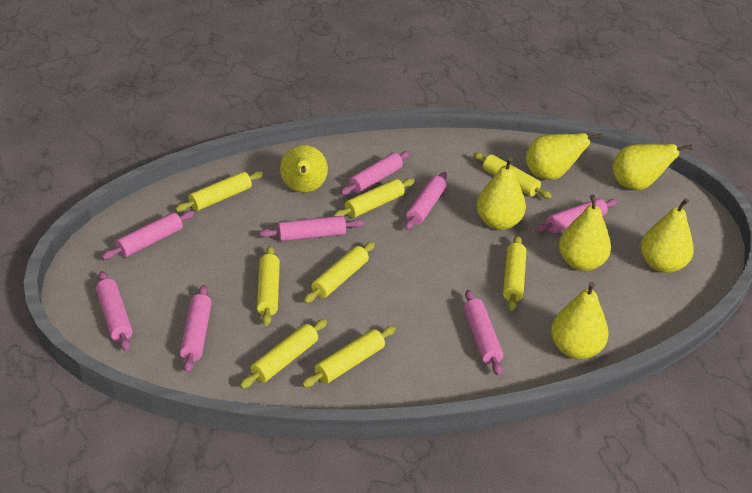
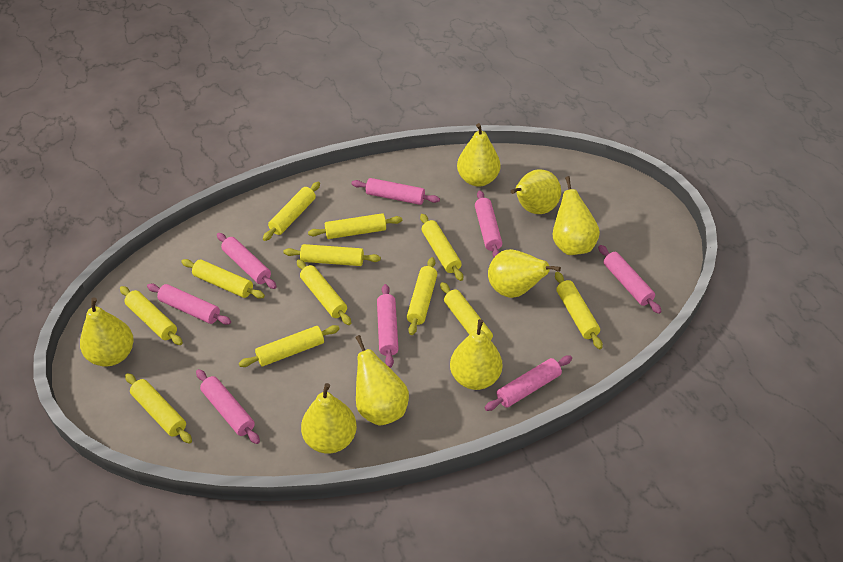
yellow pear: 7 -> 8
yellow rolling pin: 8 -> 12

